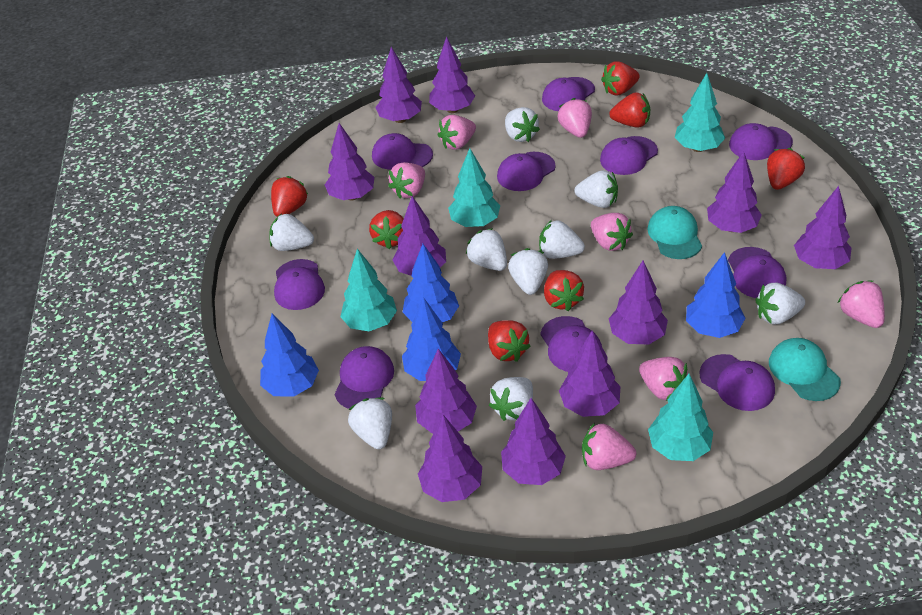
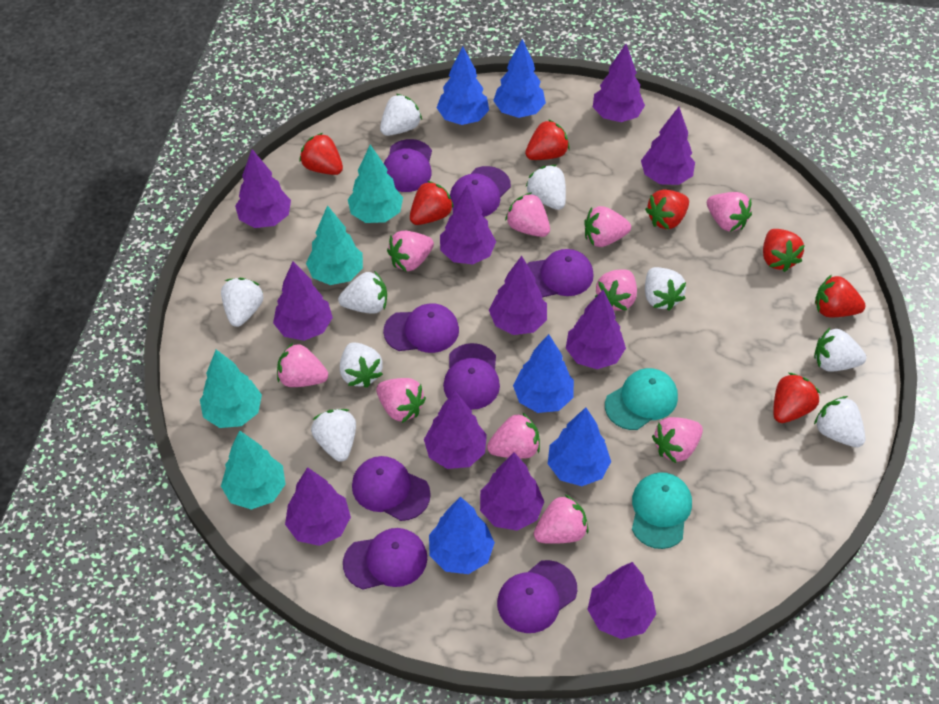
blue tree: 4 -> 5
pink strawberry: 7 -> 10
purple cap: 10 -> 8

